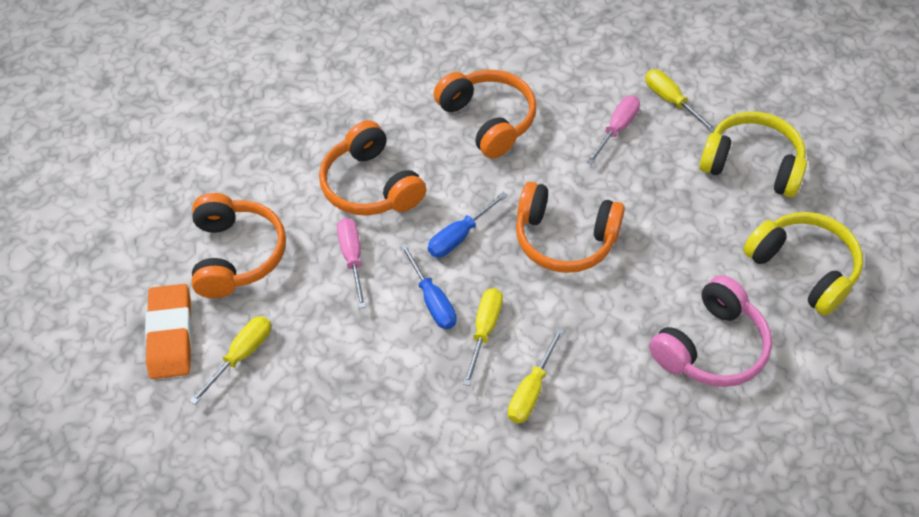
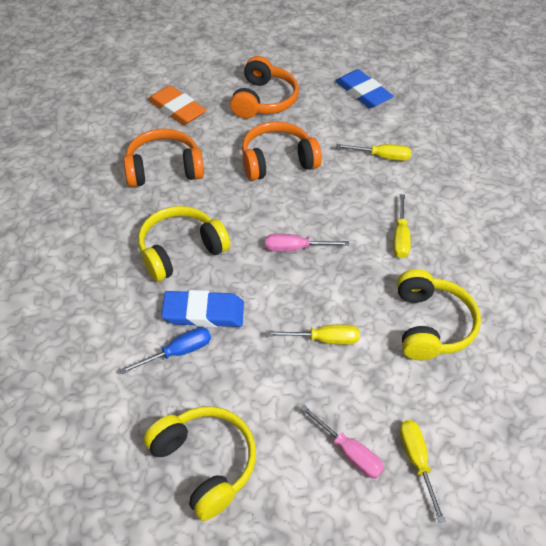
blue eraser: 0 -> 2
blue screwdriver: 2 -> 1
orange headphones: 4 -> 3
pink headphones: 1 -> 0
yellow headphones: 2 -> 3

